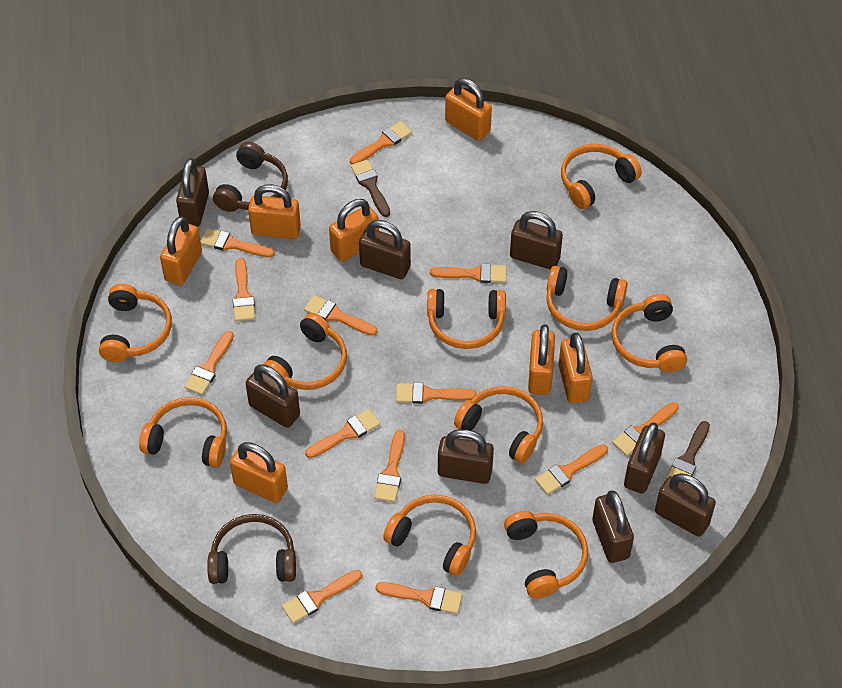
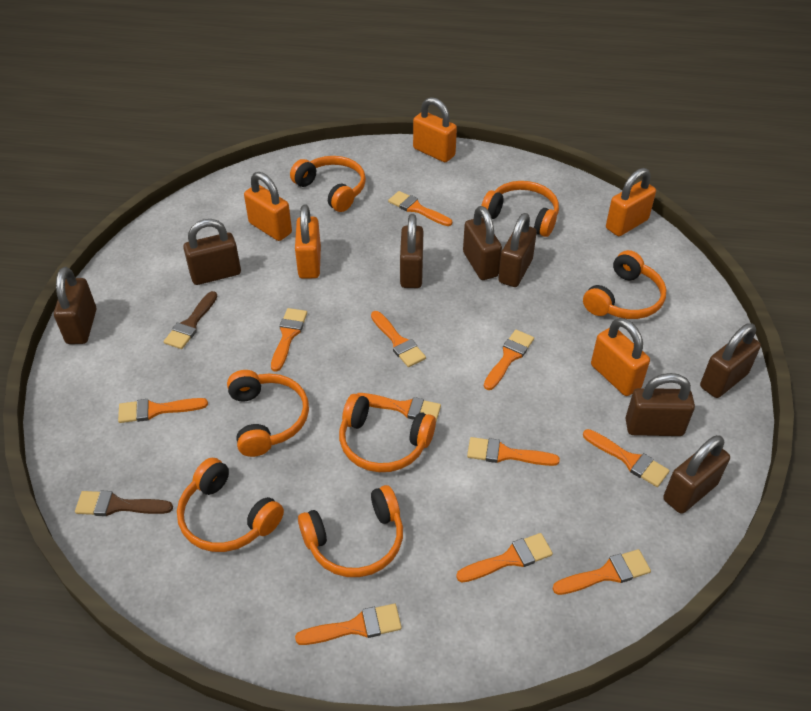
brown headphones: 2 -> 0
orange brush: 13 -> 11
orange headphones: 10 -> 7
orange padlock: 7 -> 5

